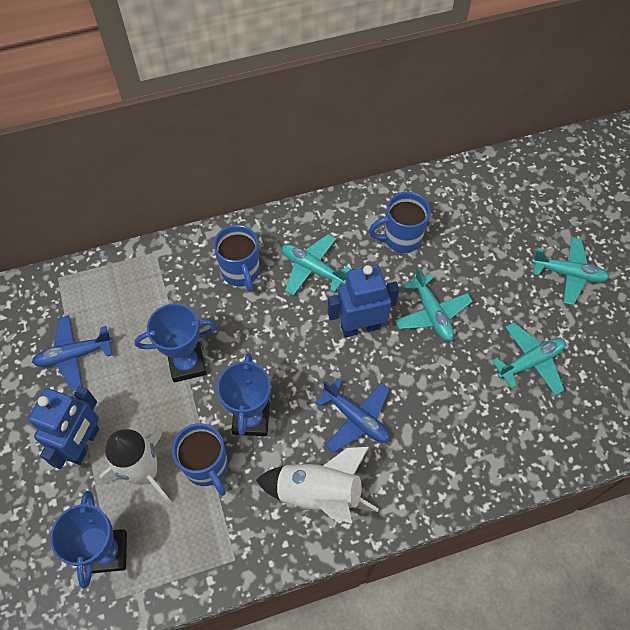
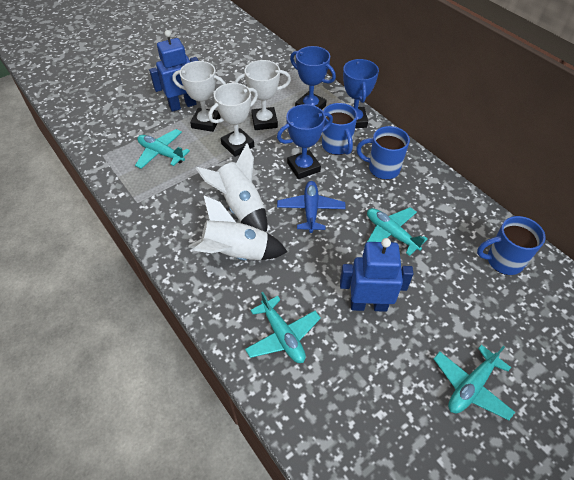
blue plane: 2 -> 1
white trophy: 0 -> 3

